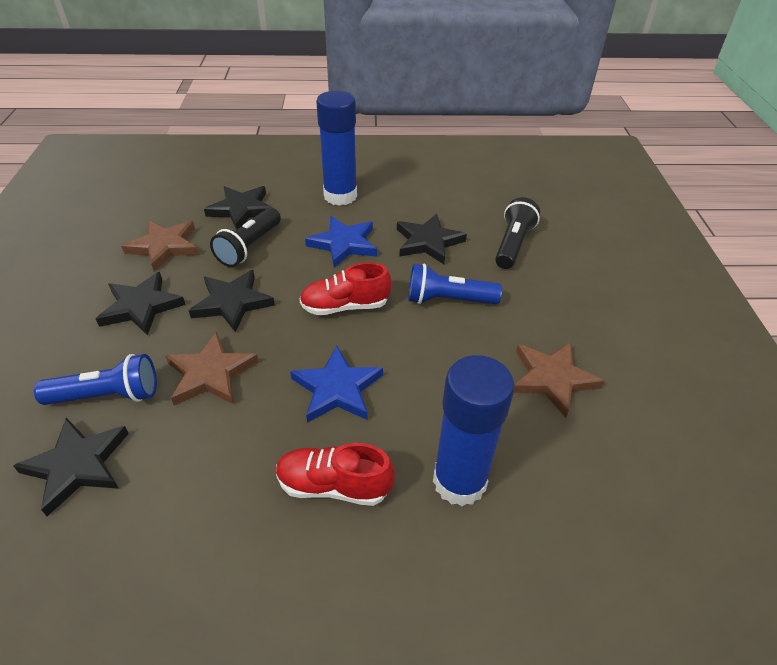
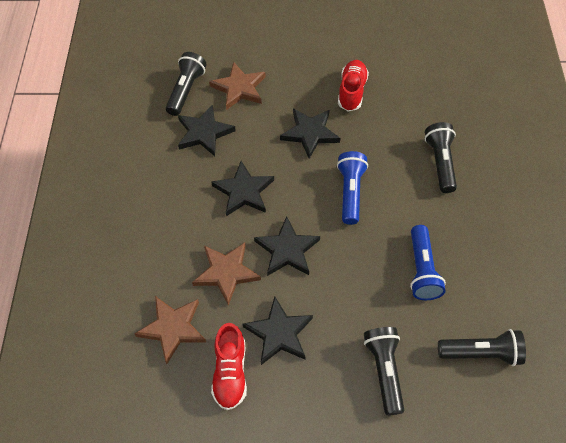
black flashlight: 2 -> 4
blue glue stick: 2 -> 0
blue star: 2 -> 0

